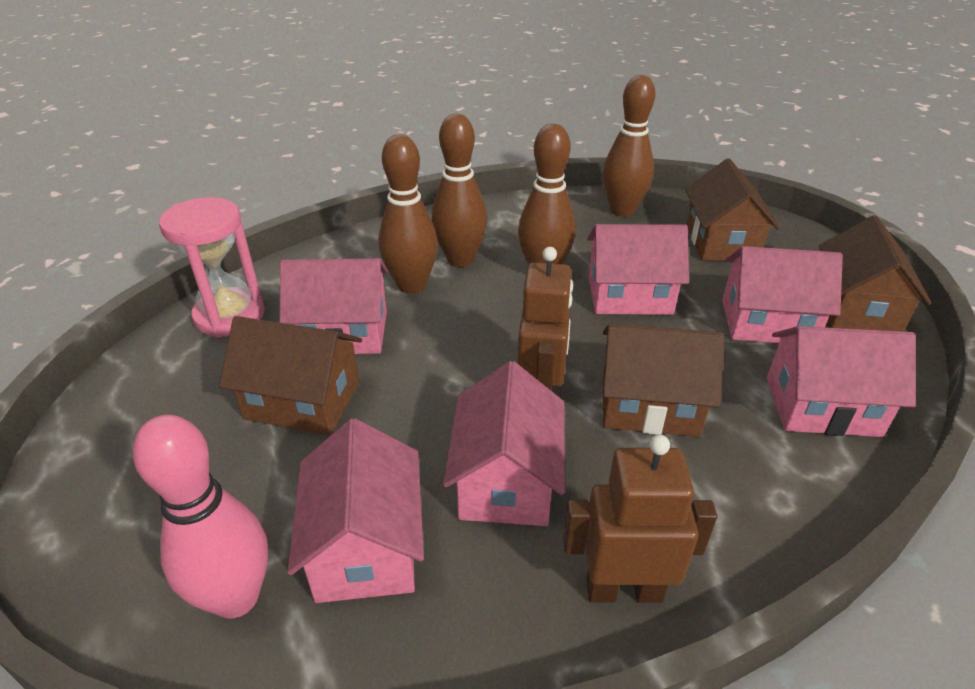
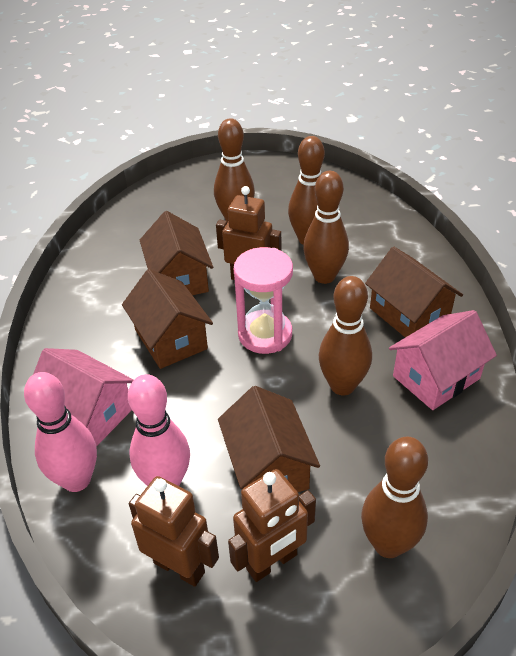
brown bowling pin: 4 -> 5
brown robot: 2 -> 3
pink bowling pin: 1 -> 2
pink house: 6 -> 2

